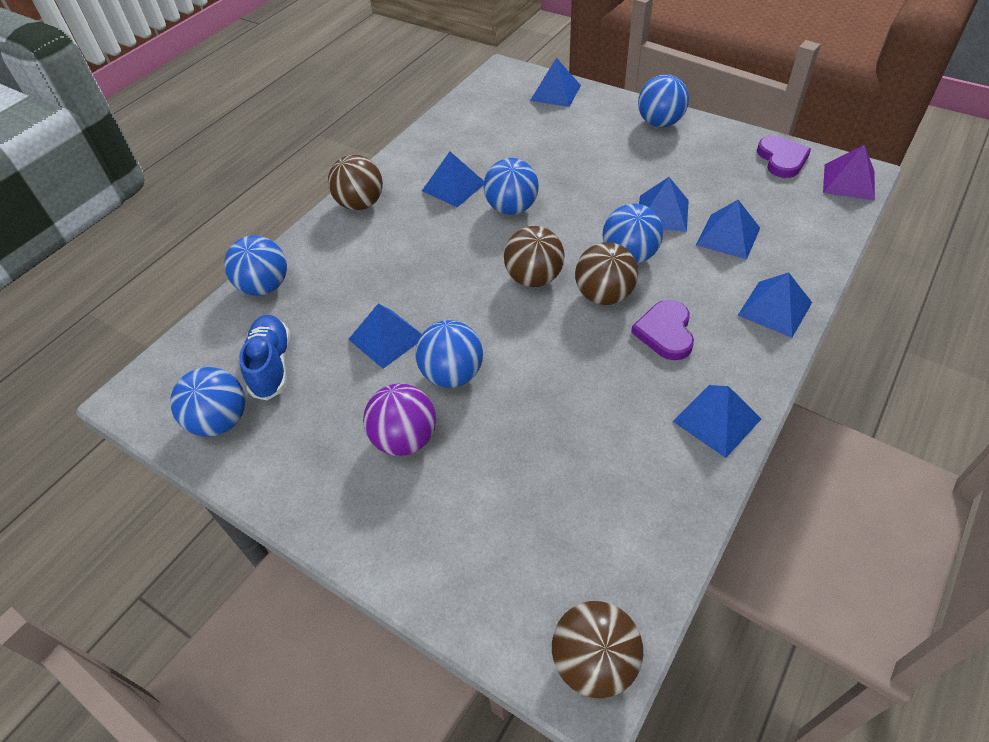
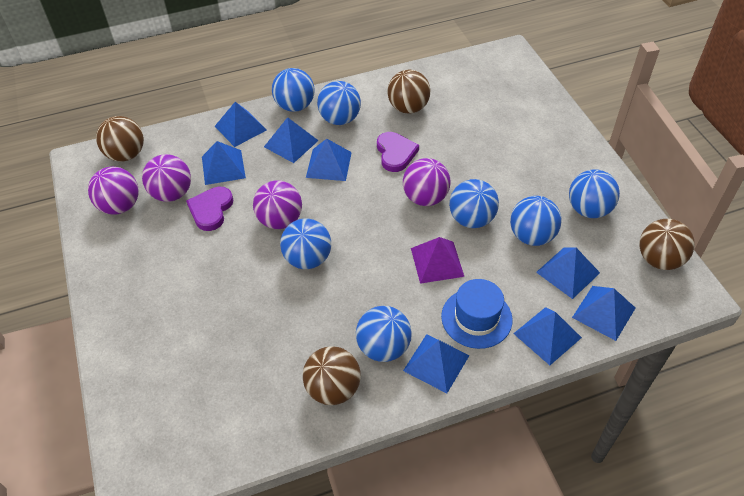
blue ball: 6 -> 7
blue hat: 0 -> 1
blue pyramid: 7 -> 8
blue shoe: 1 -> 0
purple ball: 1 -> 4

